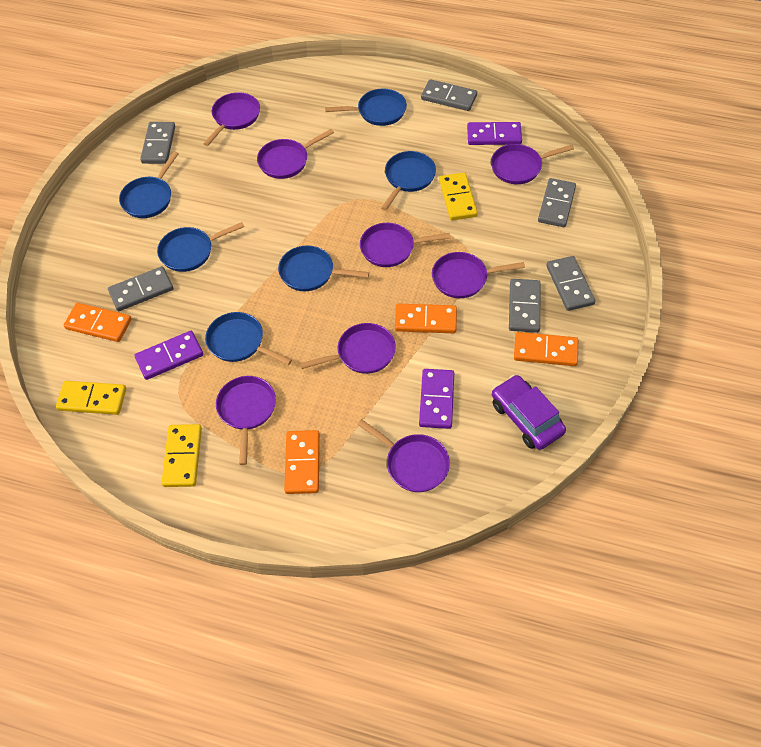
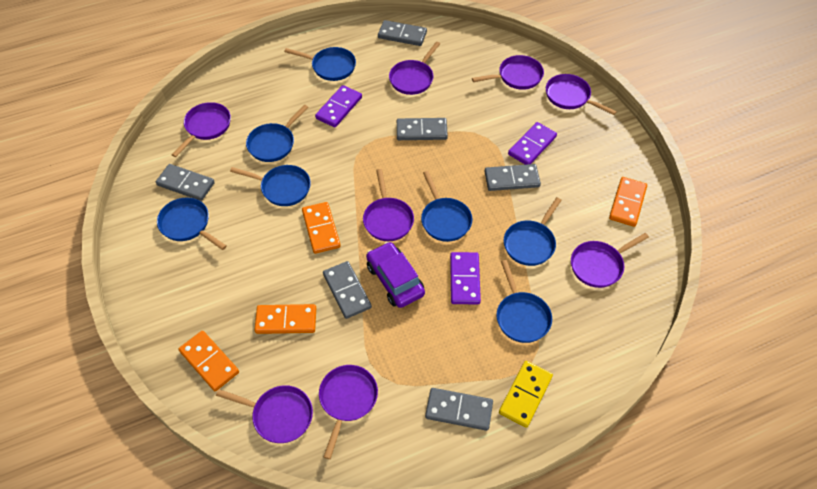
blue pan: 6 -> 7
yellow domino: 3 -> 1

